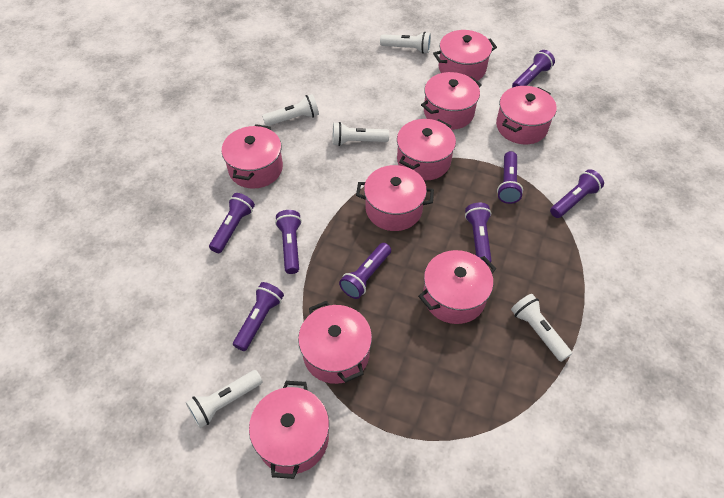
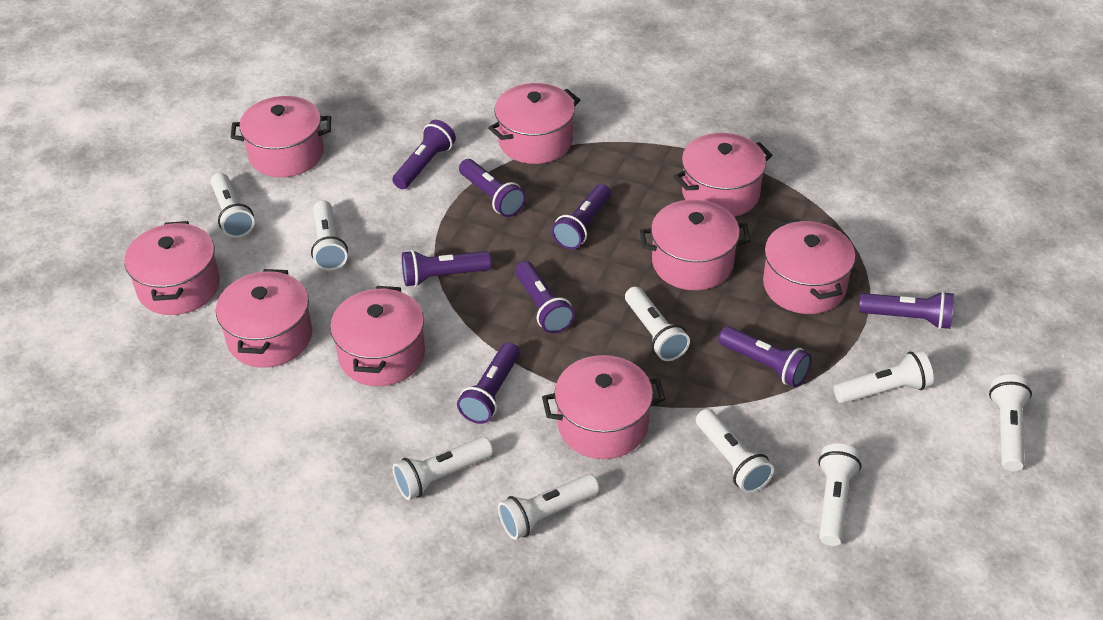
white flashlight: 5 -> 9

